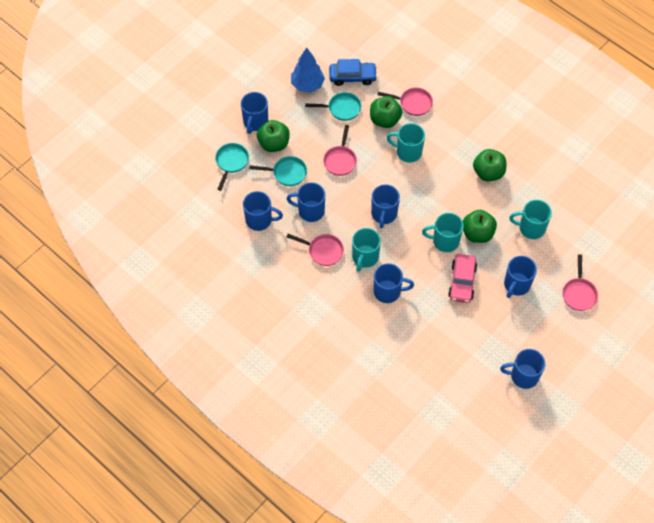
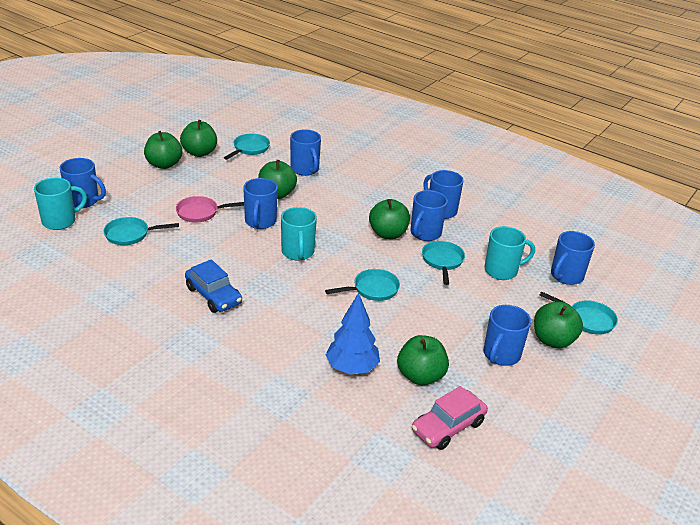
green apple: 4 -> 6
pink pan: 4 -> 1
turquoise mug: 4 -> 3
turquoise pan: 3 -> 5

